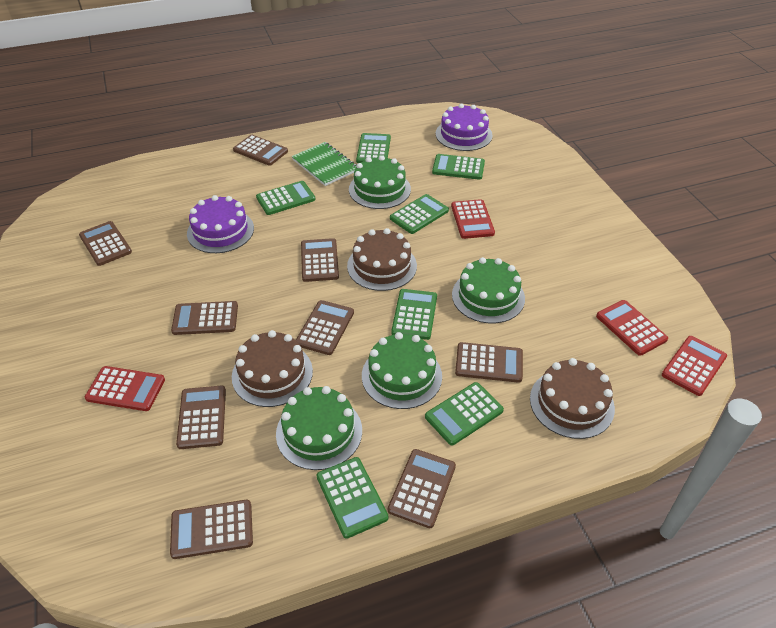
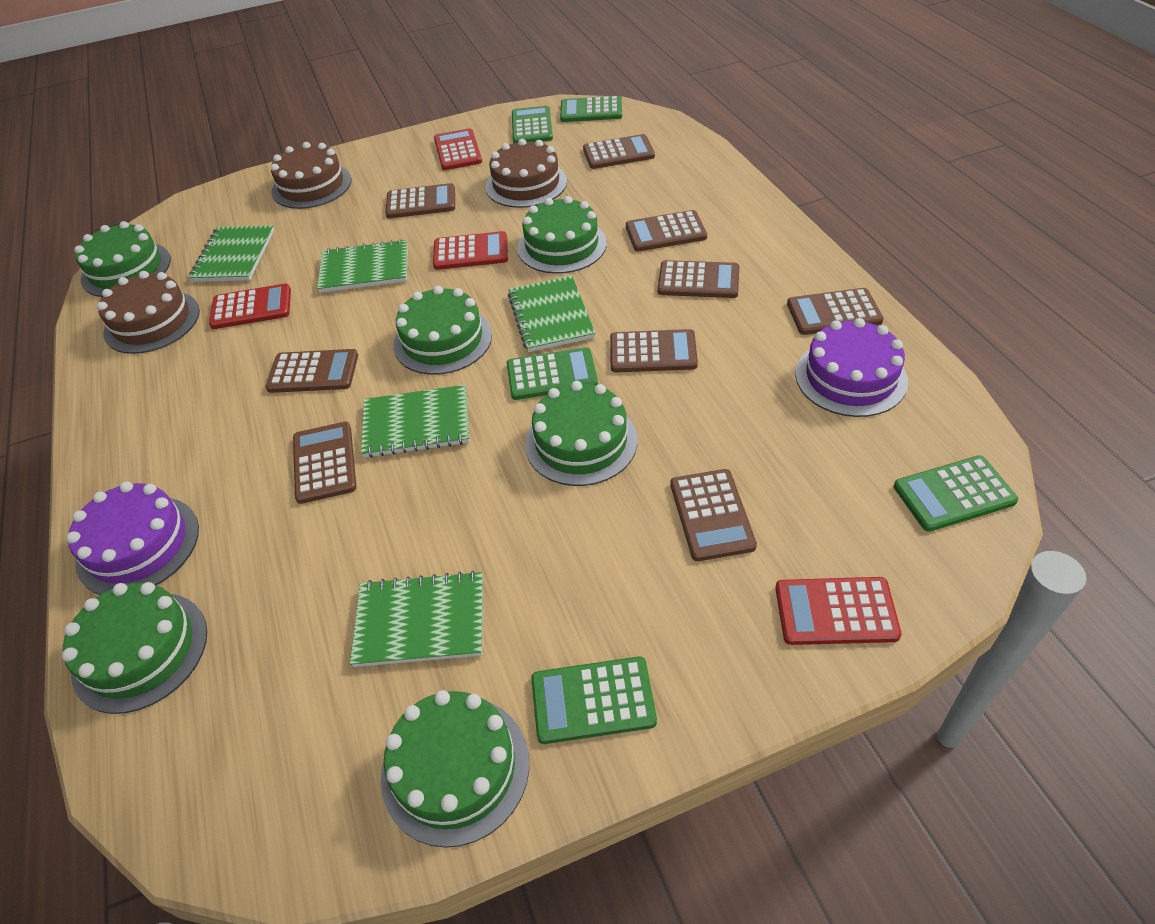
green cake: 4 -> 6
green calculator: 7 -> 5
green notebook: 1 -> 5

